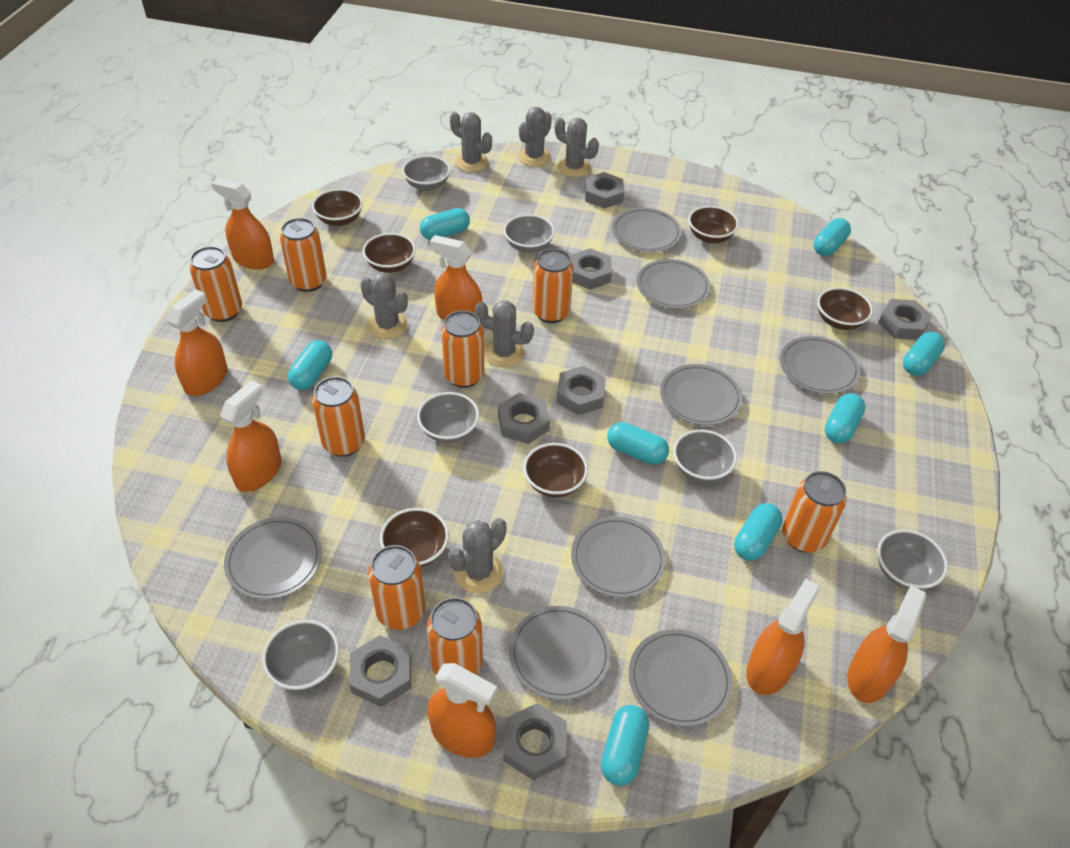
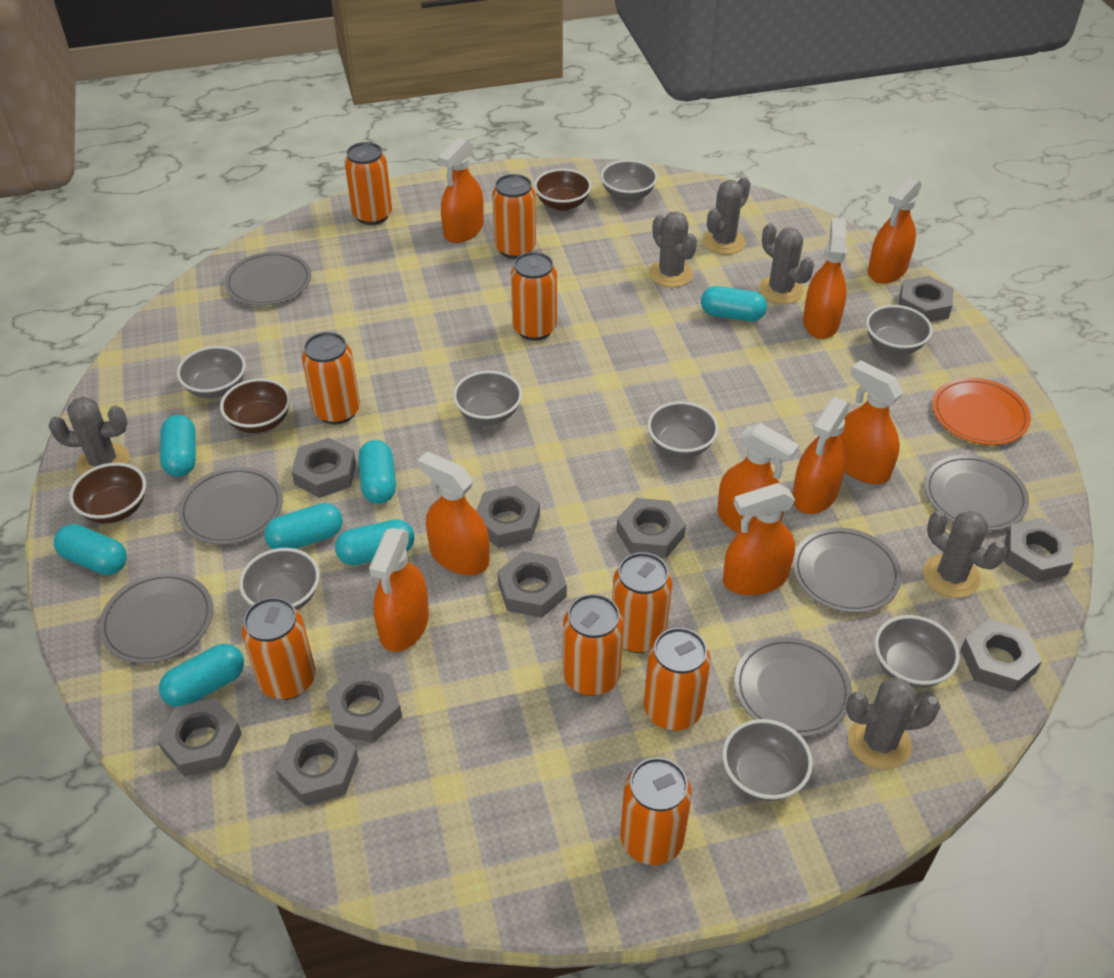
brown bowl: 6 -> 3
grey bowl: 6 -> 8
grey nut: 7 -> 10
grey plate: 8 -> 6
orange can: 8 -> 9
orange plate: 0 -> 1
orange spray bottle: 7 -> 9
turquoise capsule: 8 -> 7

